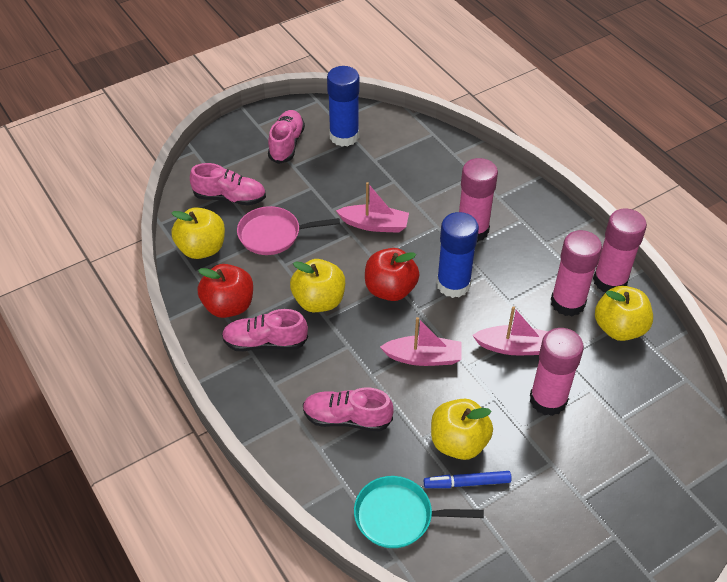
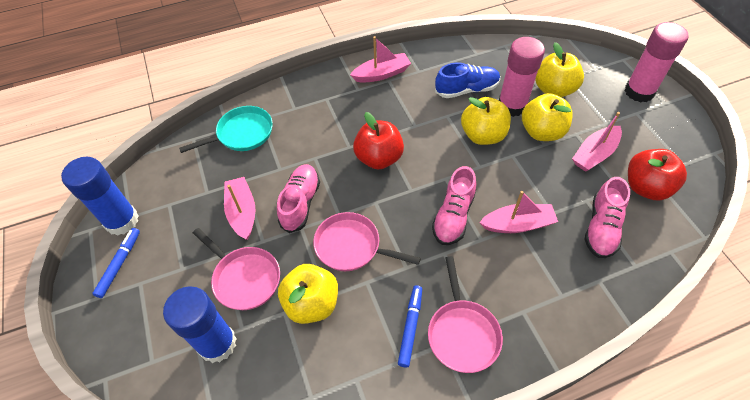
blue marker: 1 -> 2
blue shoe: 0 -> 1
pink boat: 3 -> 4
pink glue stick: 4 -> 2
pink pan: 1 -> 3
pink shoe: 4 -> 3

